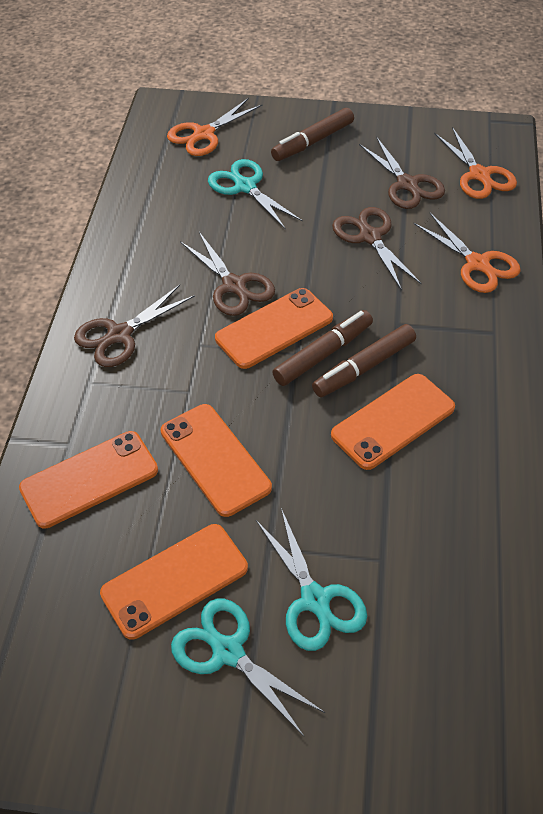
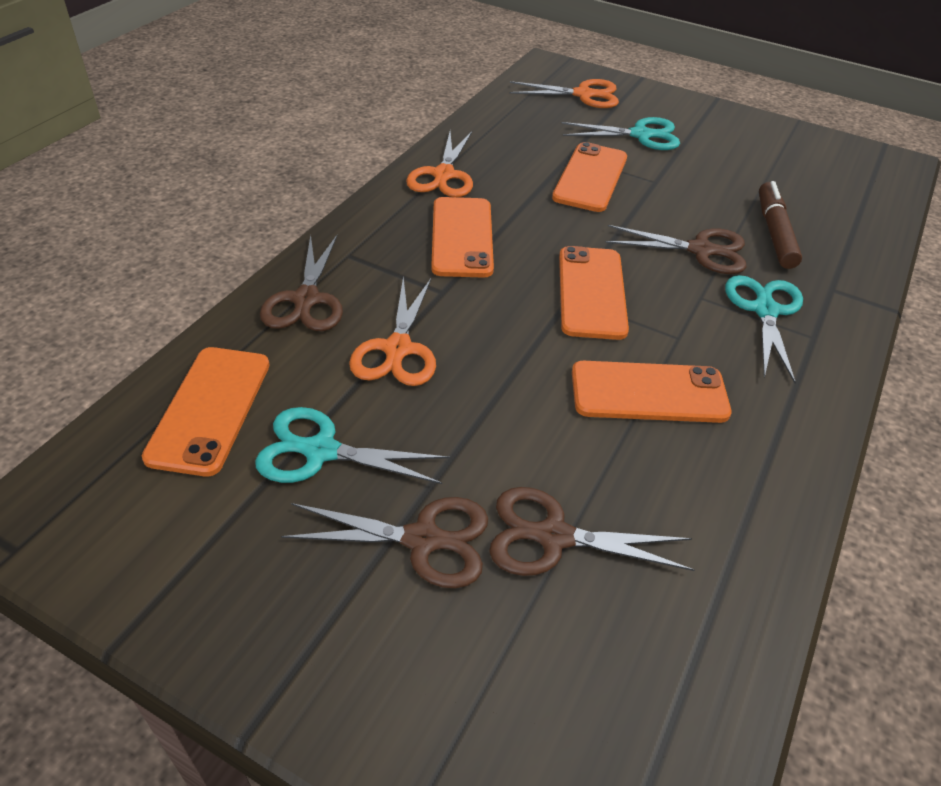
brown marker: 3 -> 1

